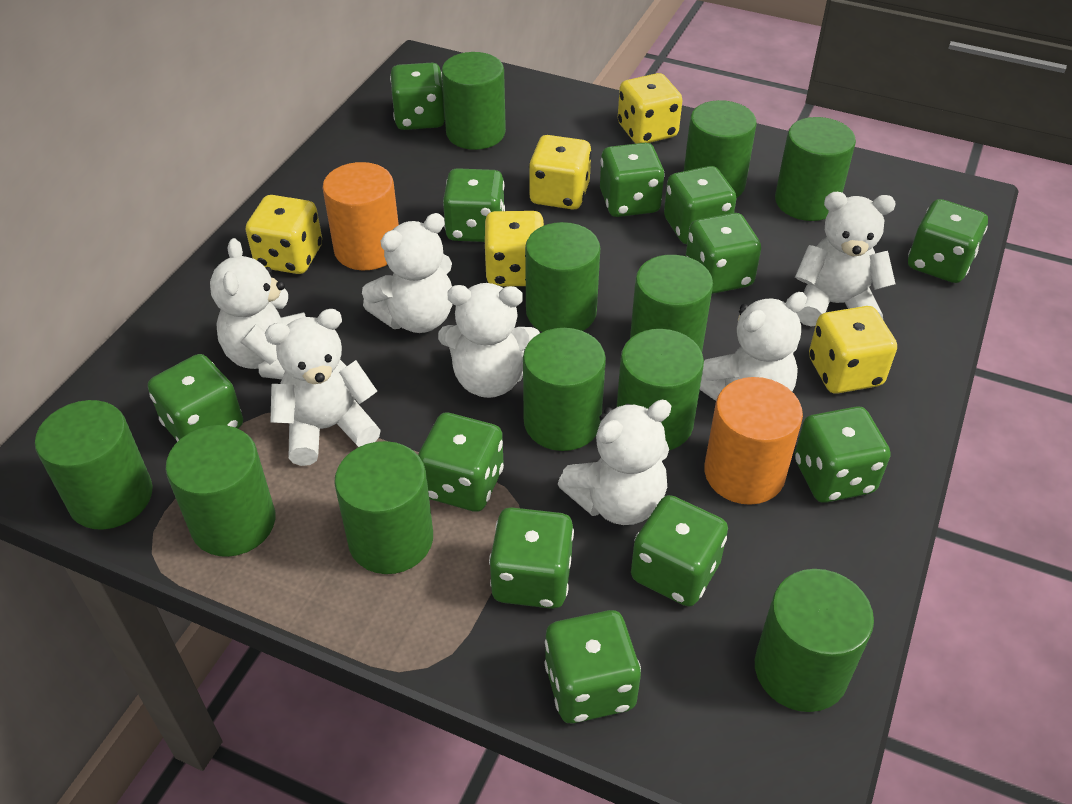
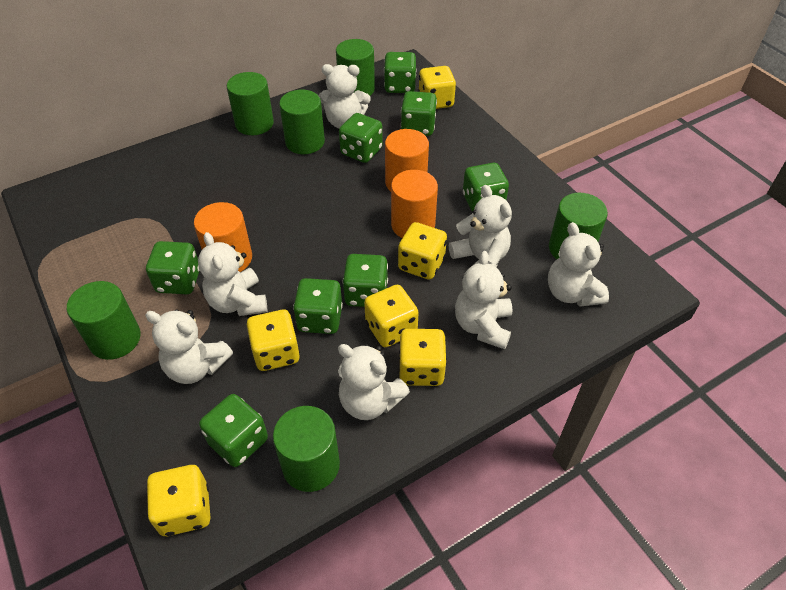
green cylinder: 11 -> 6
green dice: 12 -> 8
orange cylinder: 2 -> 3
yellow dice: 5 -> 6

